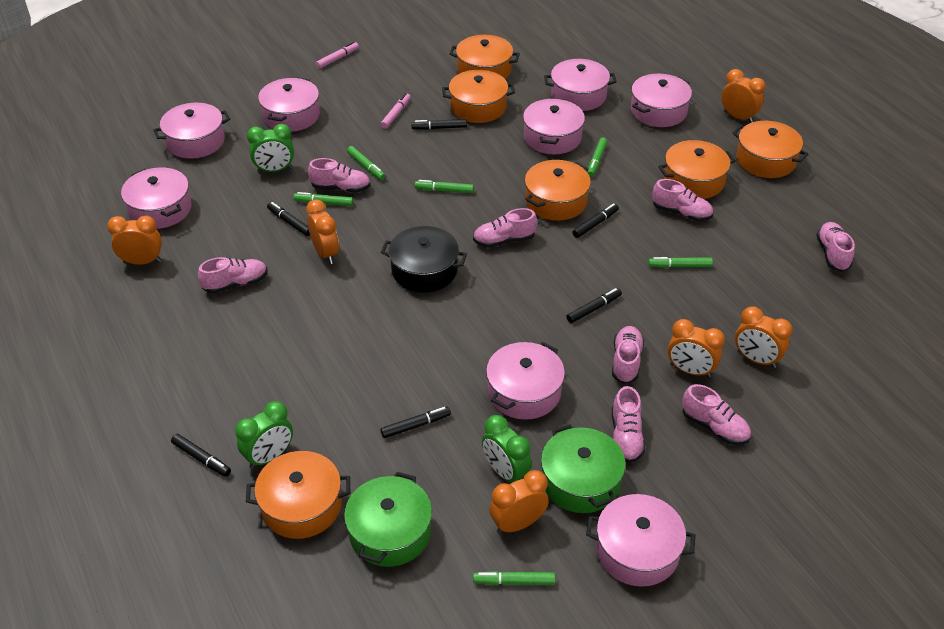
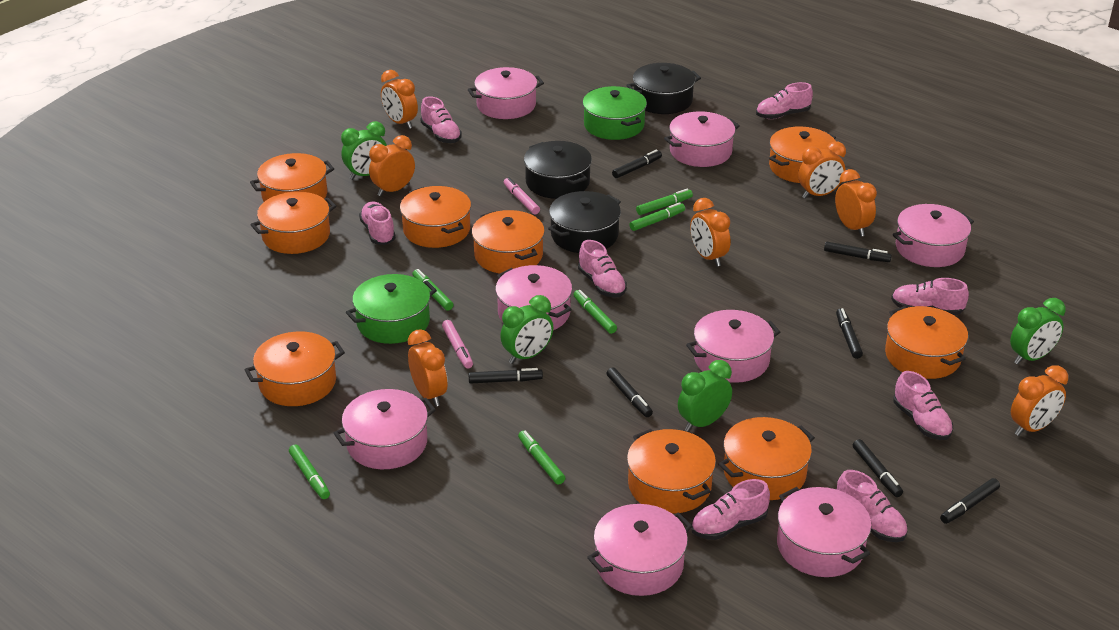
black marker: 6 -> 7
black pot: 1 -> 3
green clock: 3 -> 4
orange clock: 6 -> 7
orange pot: 6 -> 9

